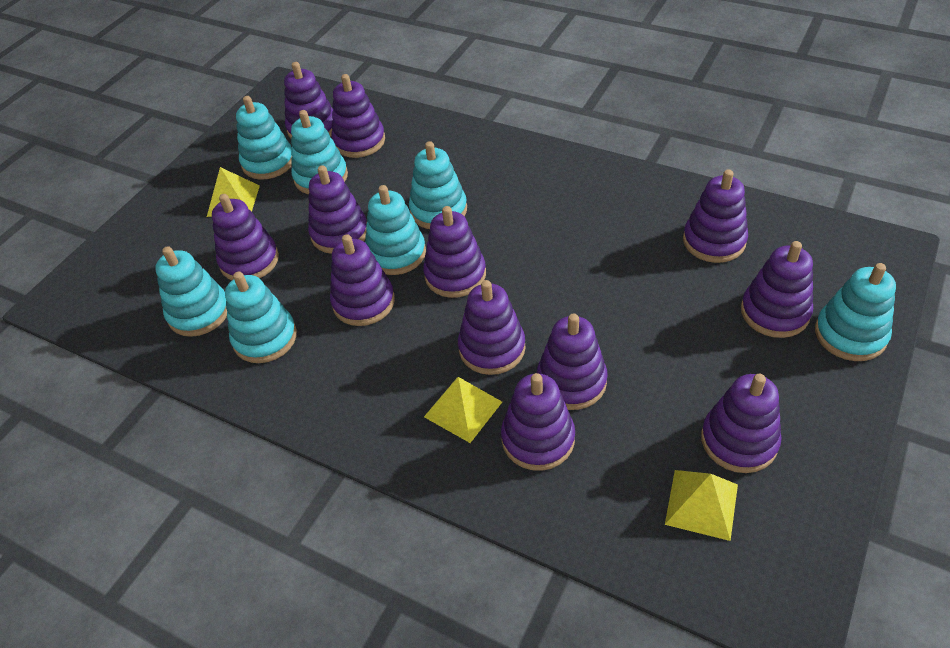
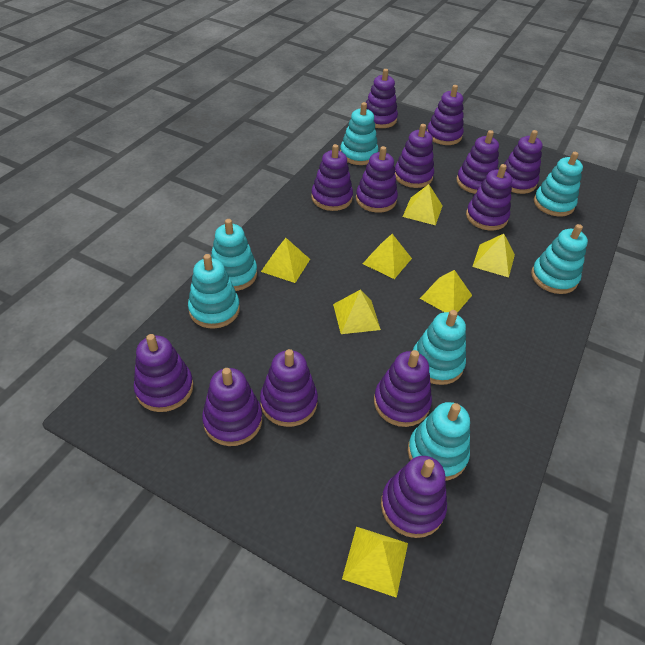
purple stacking toy: 12 -> 13
yellow pyramid: 3 -> 7

